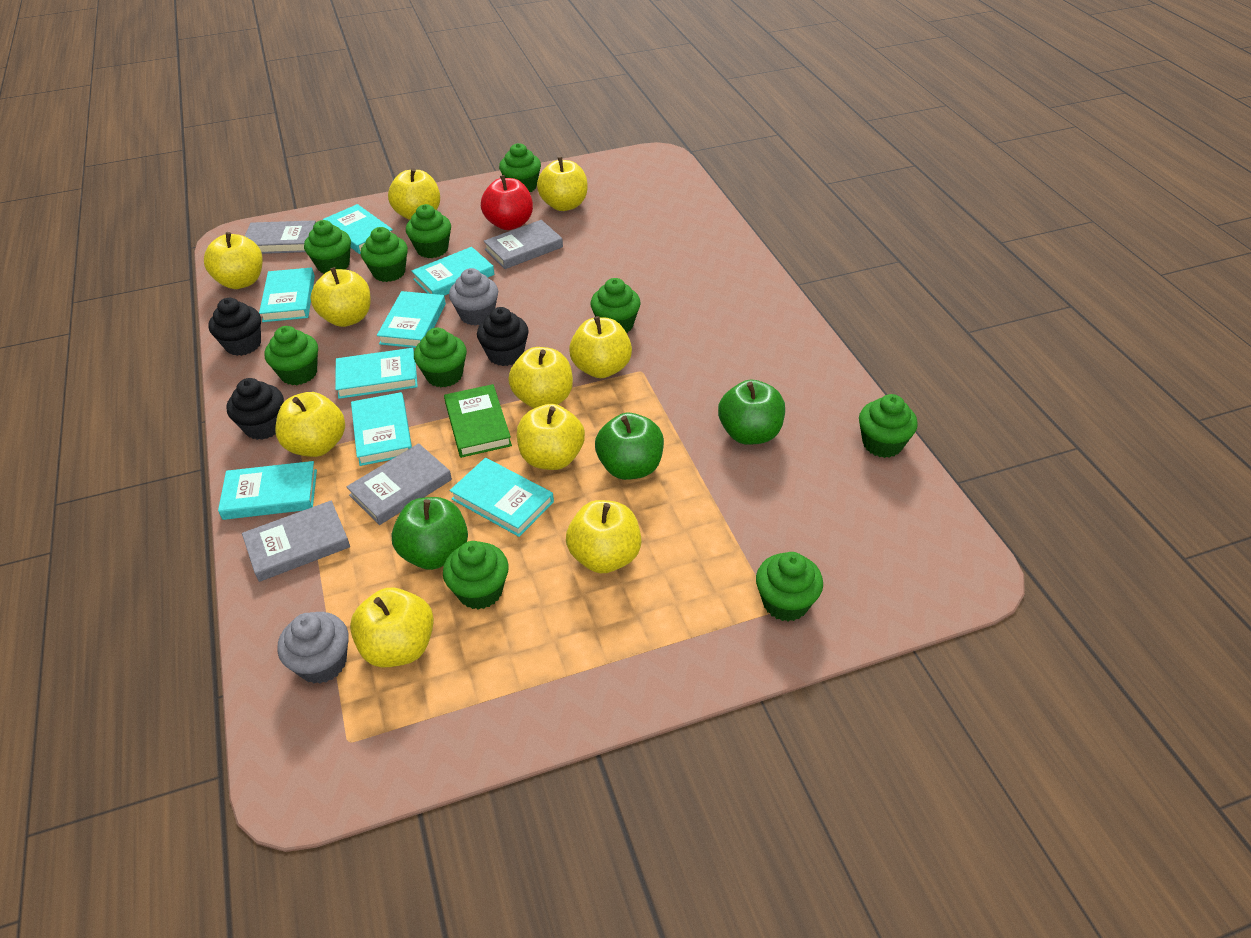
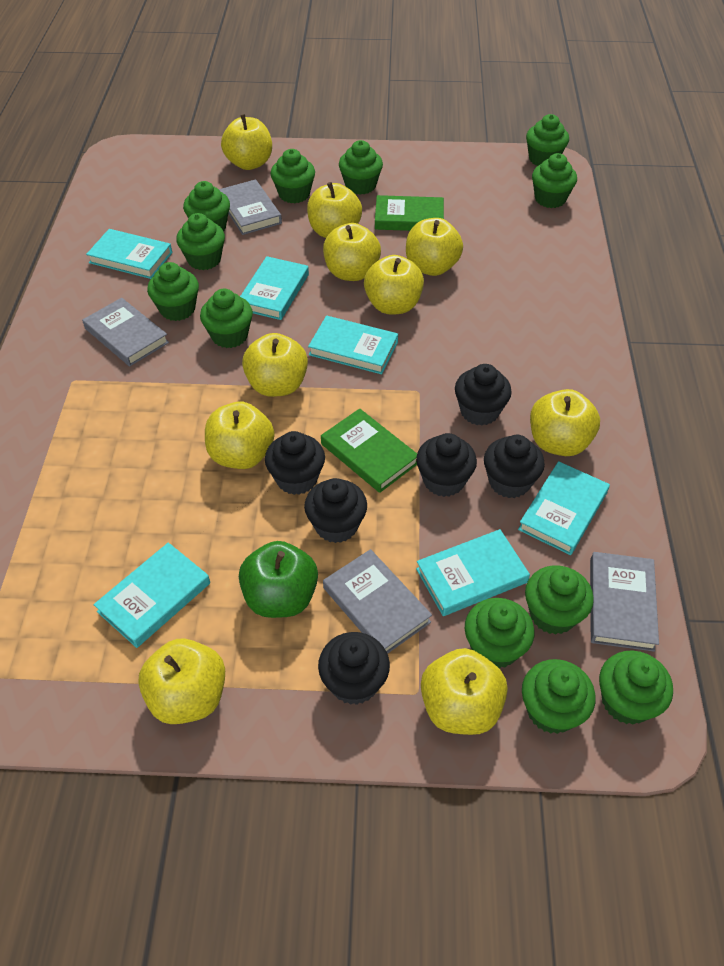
black cupcake: 3 -> 6
green apple: 3 -> 1
green book: 1 -> 2
green cupcake: 10 -> 12
grey cupcake: 2 -> 0
red apple: 1 -> 0
turquoise book: 8 -> 6

